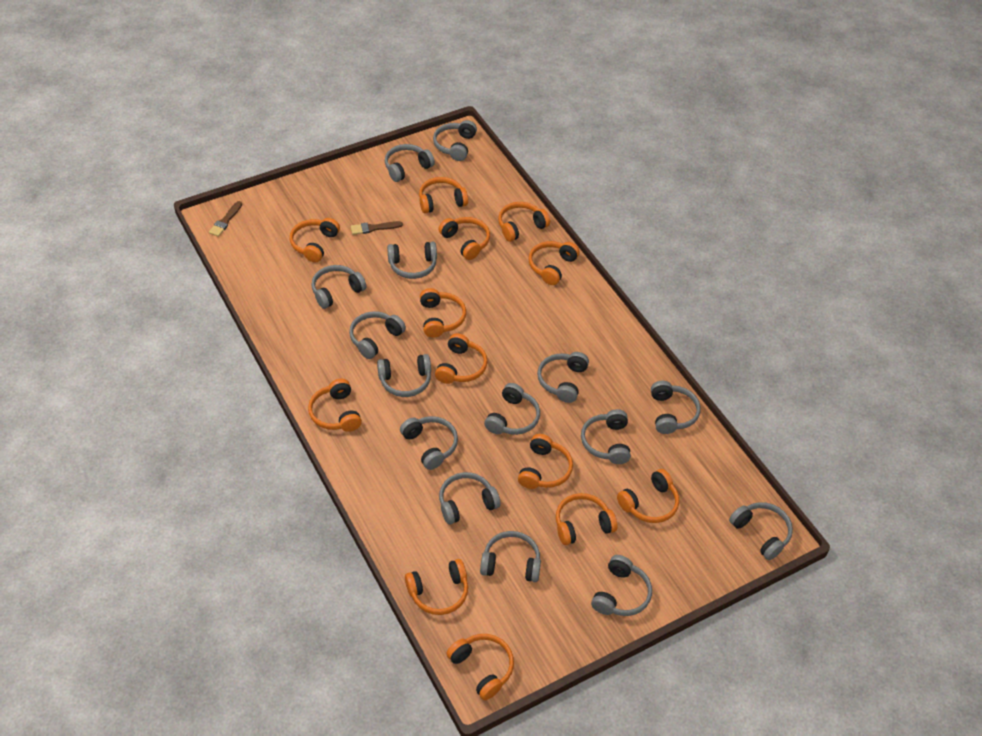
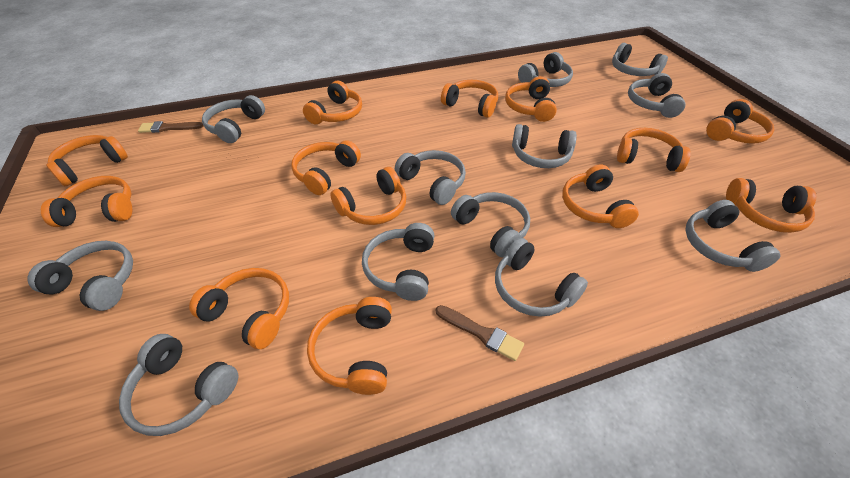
grey headphones: 15 -> 12

